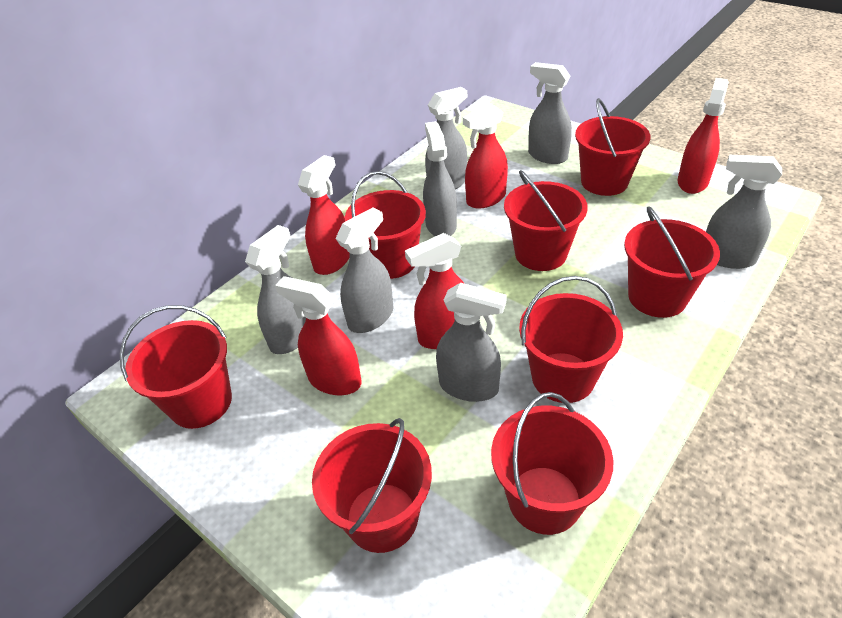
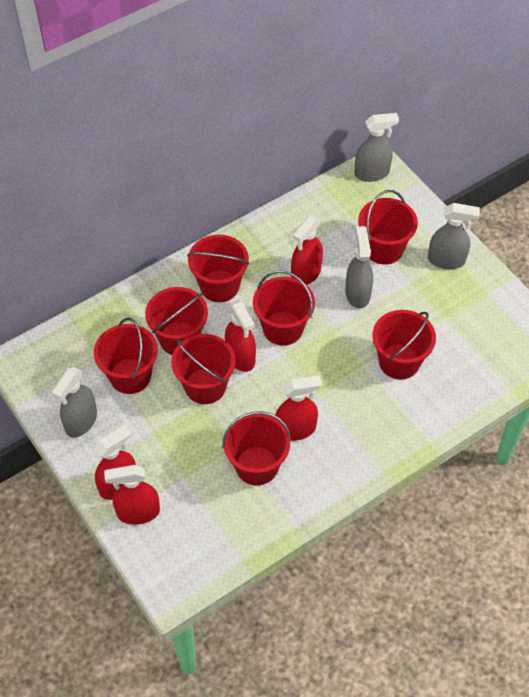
grey spray bottle: 7 -> 4

